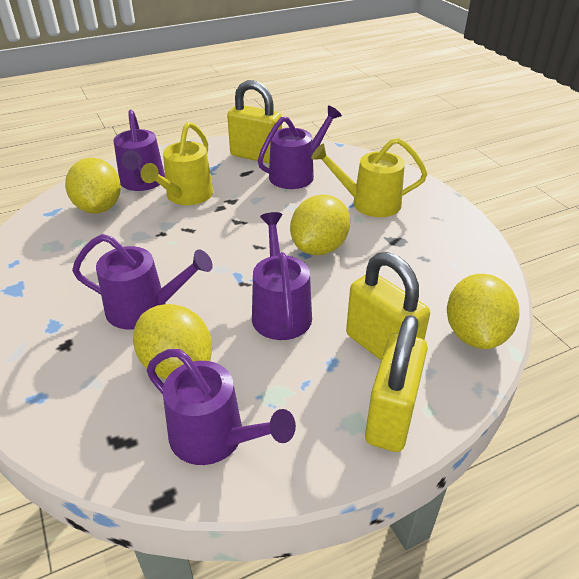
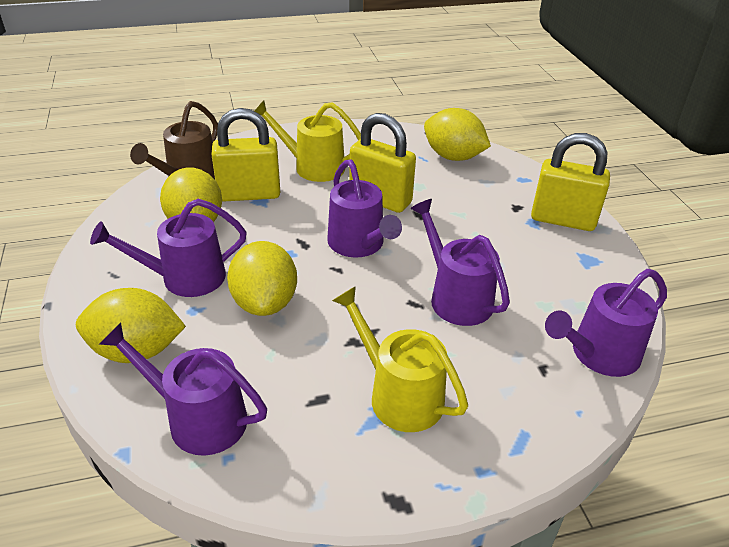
brown watering can: 0 -> 1

